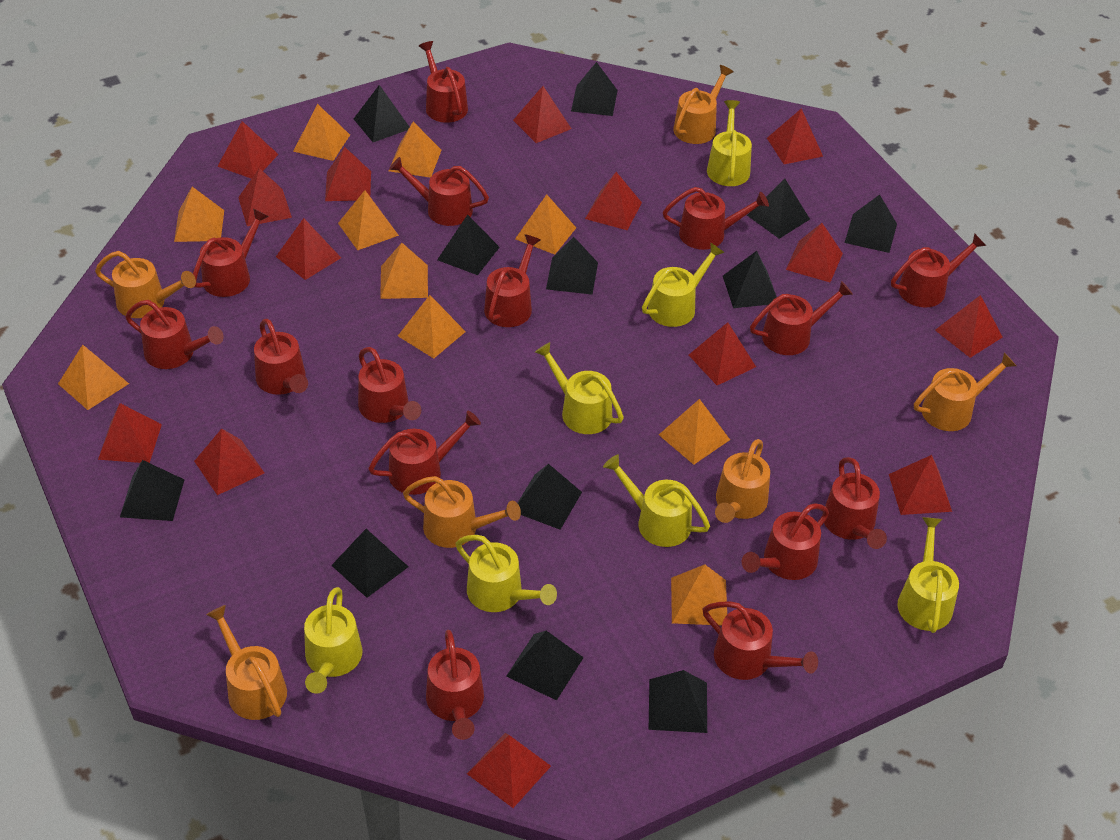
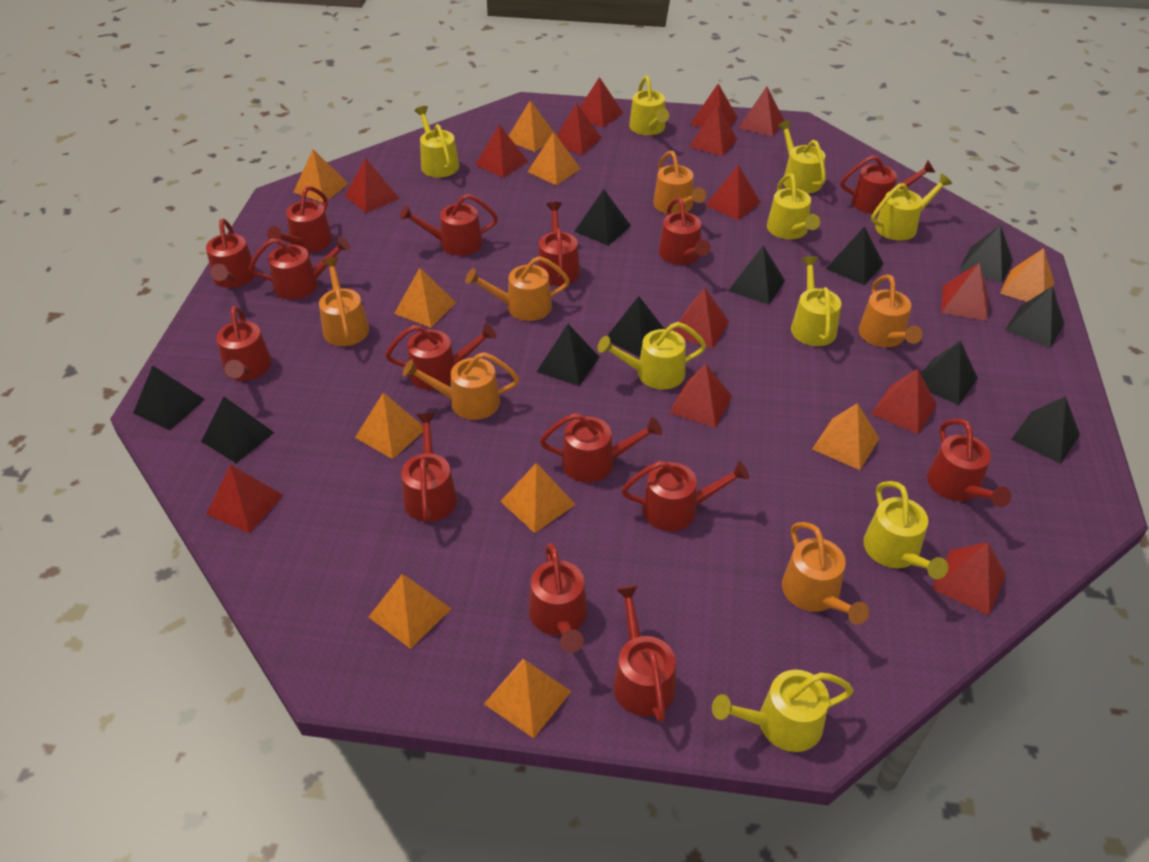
black pyramid: 12 -> 11
yellow watering can: 7 -> 9

